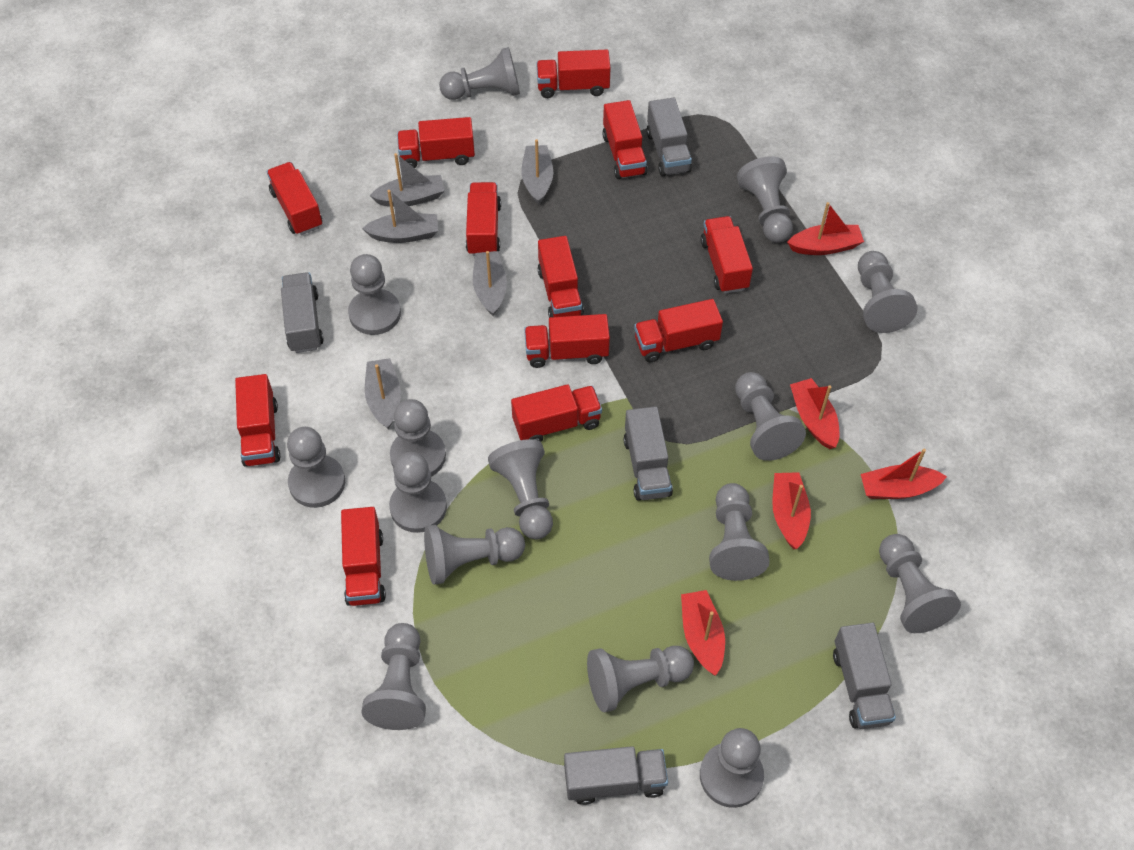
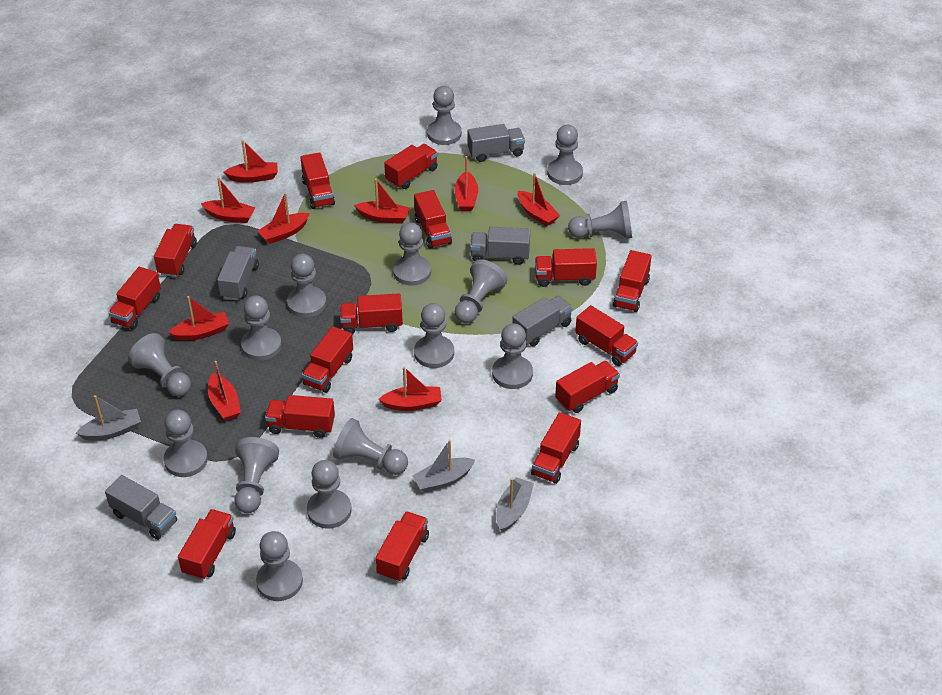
grey boat: 5 -> 3
red boat: 5 -> 9
red truck: 12 -> 15

